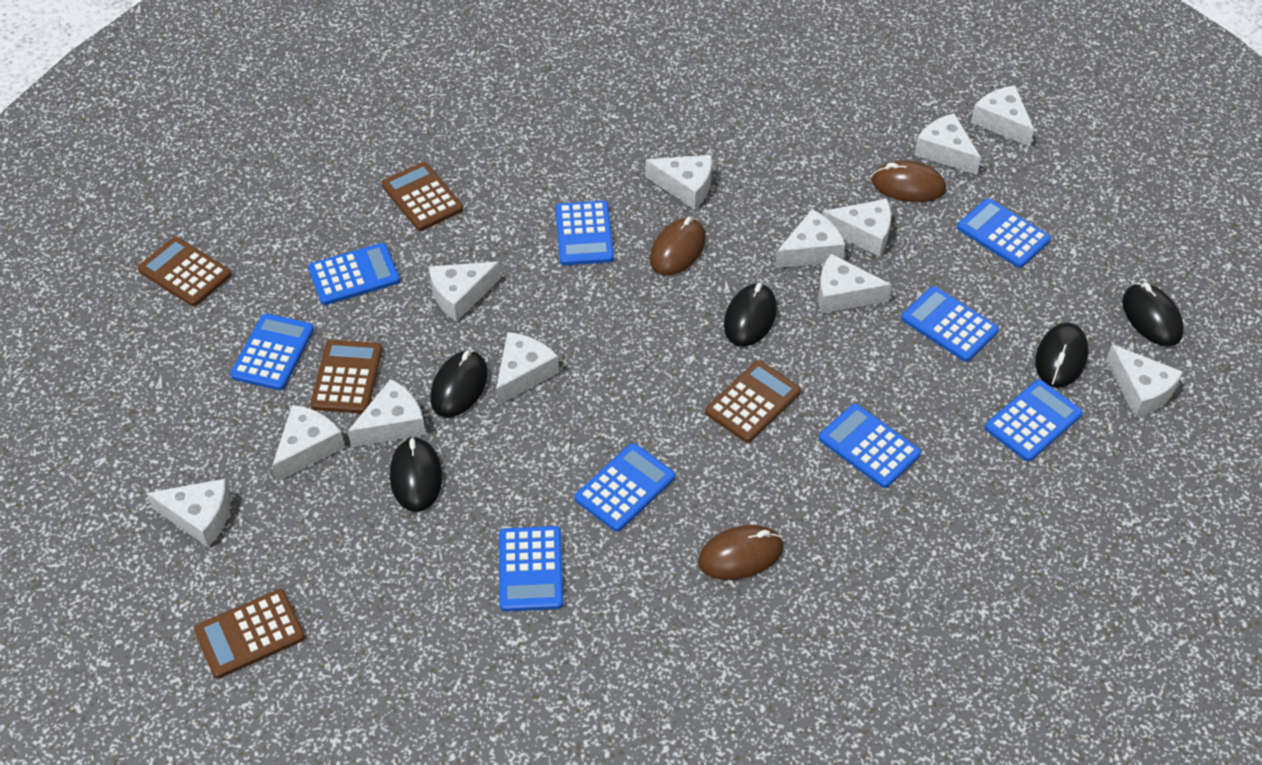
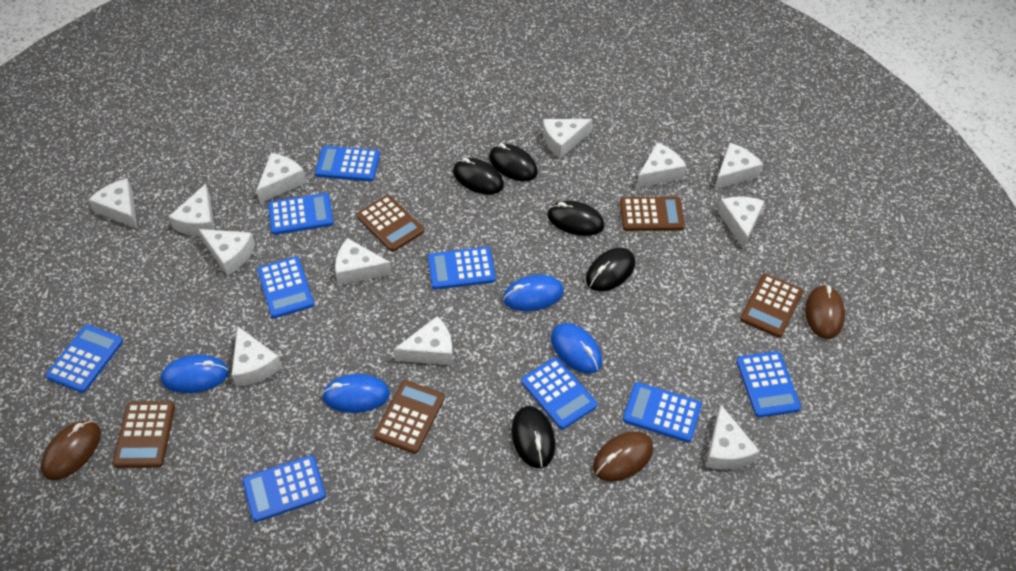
blue mouse: 0 -> 4

